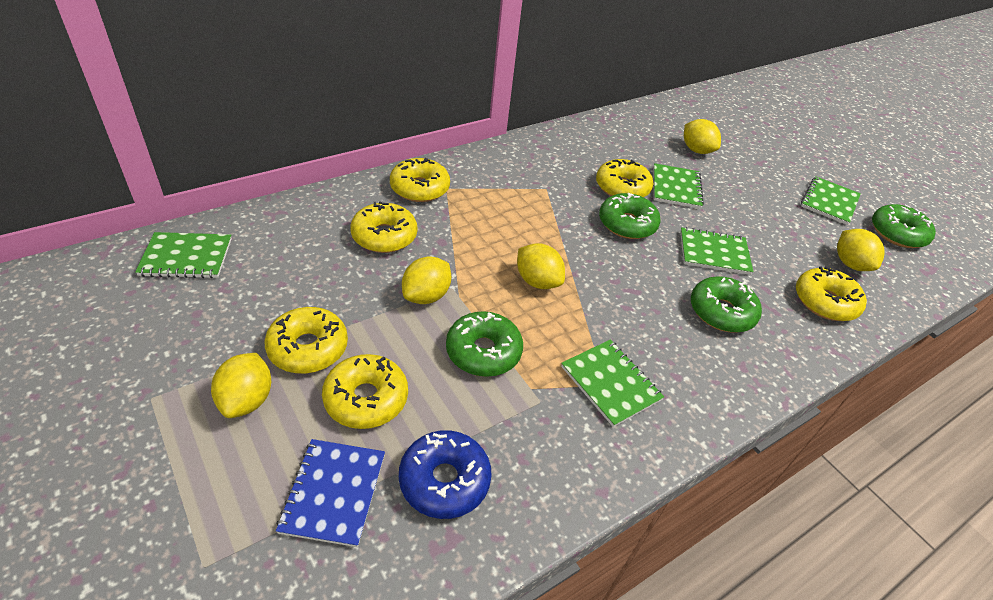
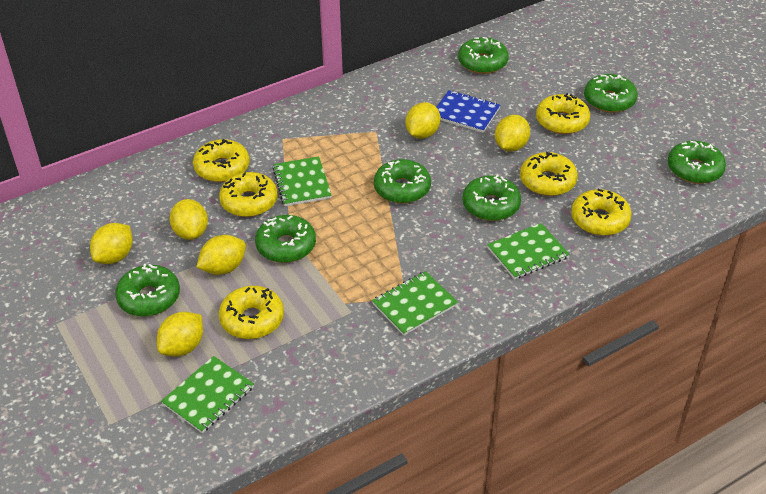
blue donut: 1 -> 0
green donut: 4 -> 7
green notebook: 5 -> 4
yellow lemon: 5 -> 6

